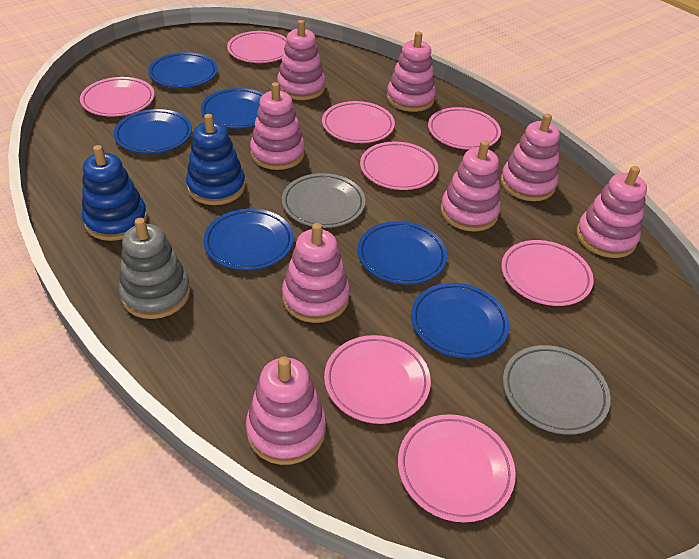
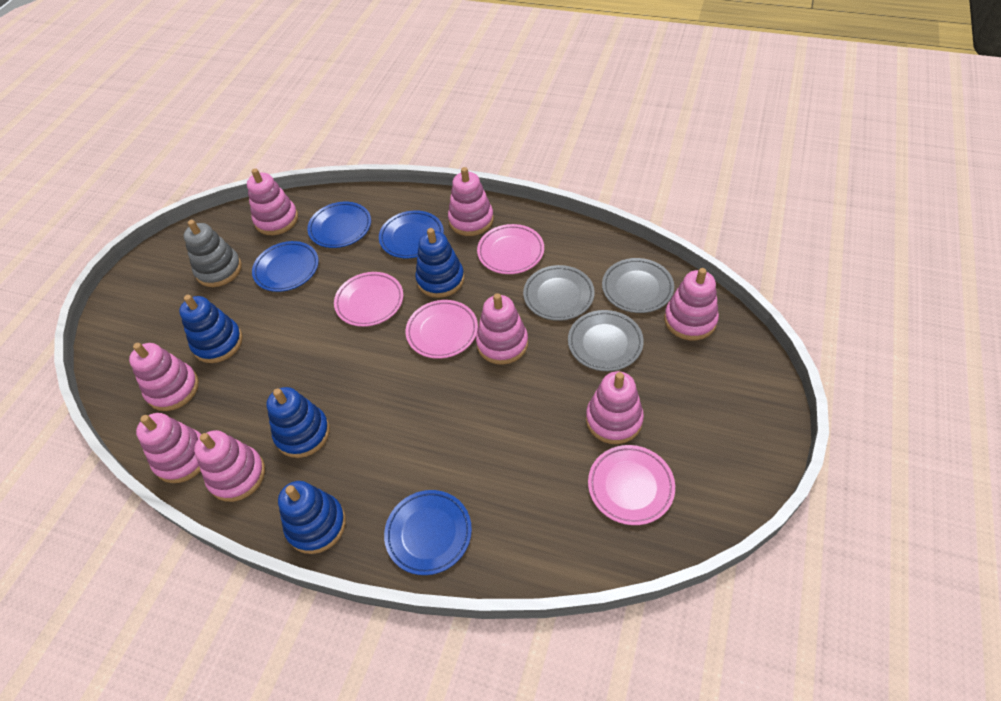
blue plate: 6 -> 4
blue stacking toy: 2 -> 4
grey plate: 2 -> 3
pink plate: 8 -> 4

